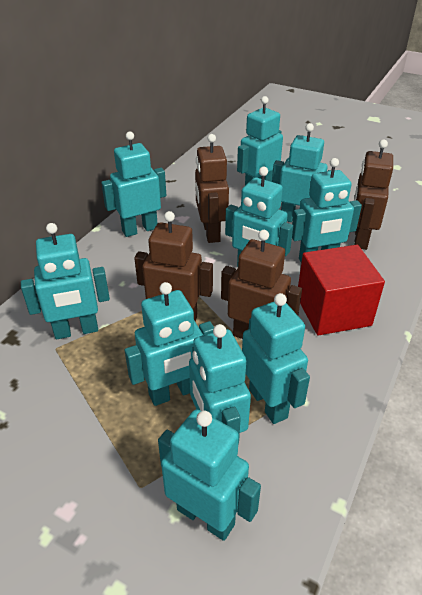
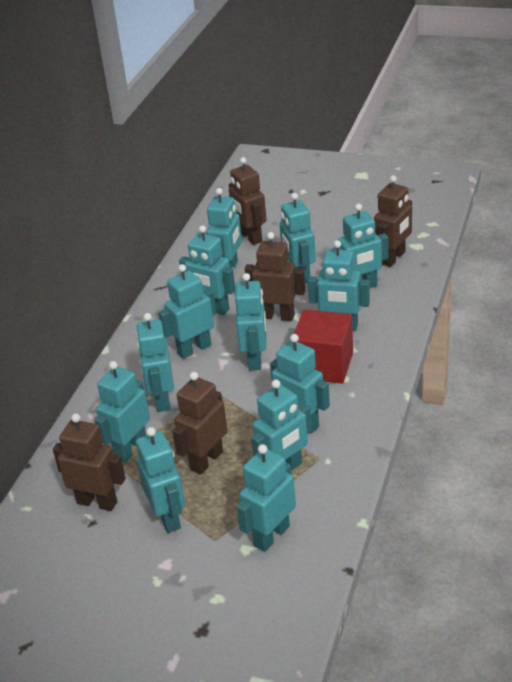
brown robot: 4 -> 5
turquoise robot: 10 -> 13

